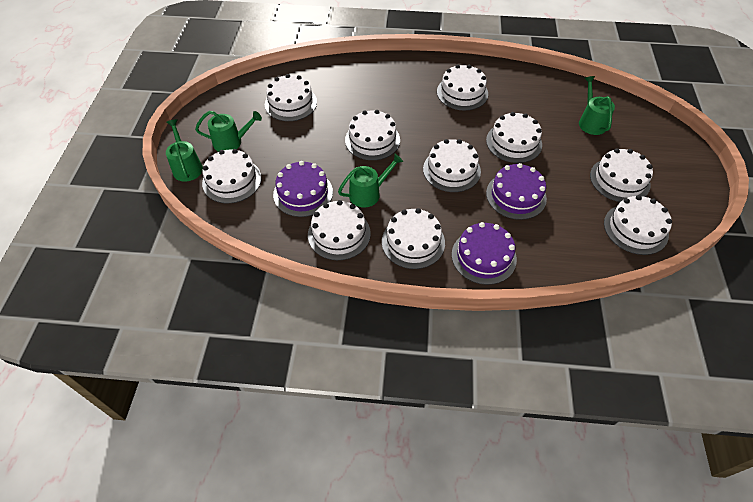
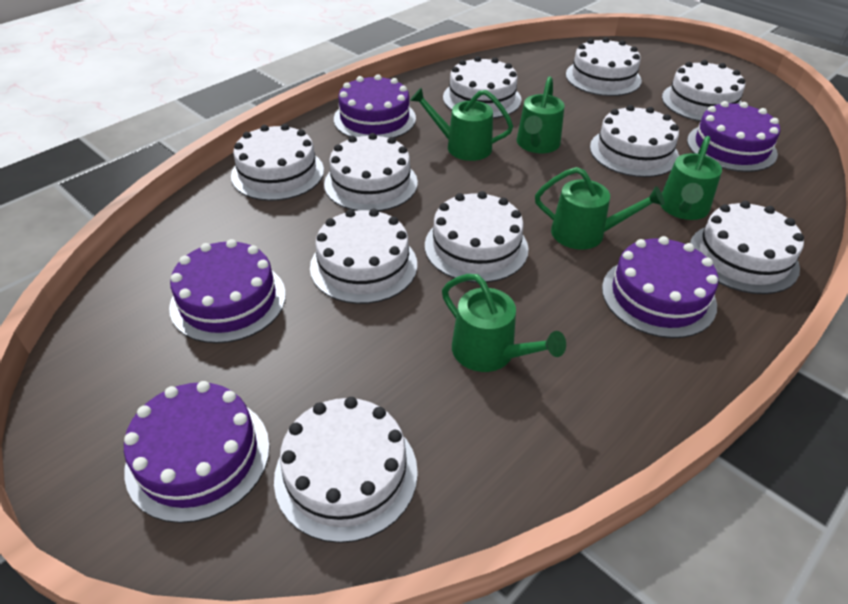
green watering can: 4 -> 5
purple cake: 3 -> 5

